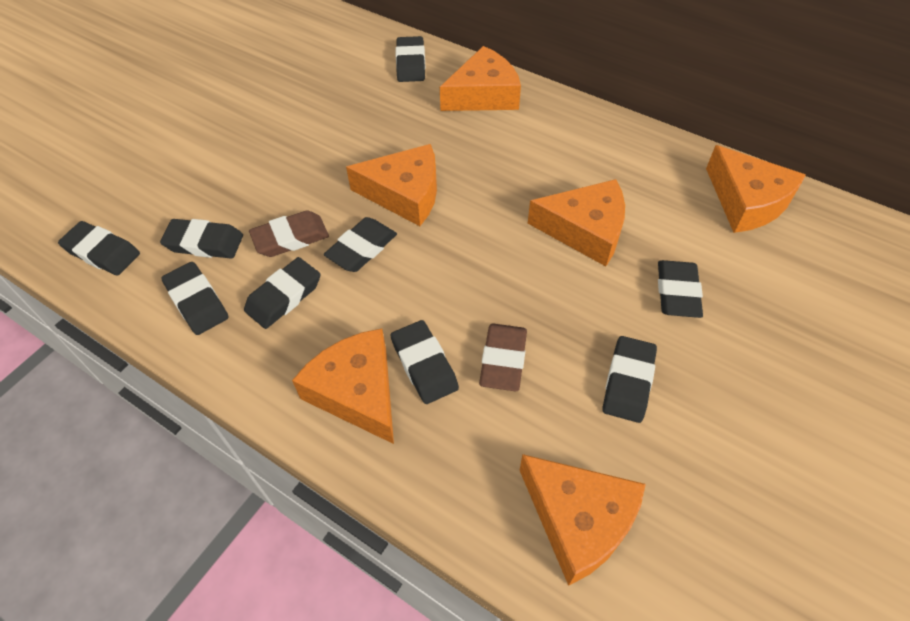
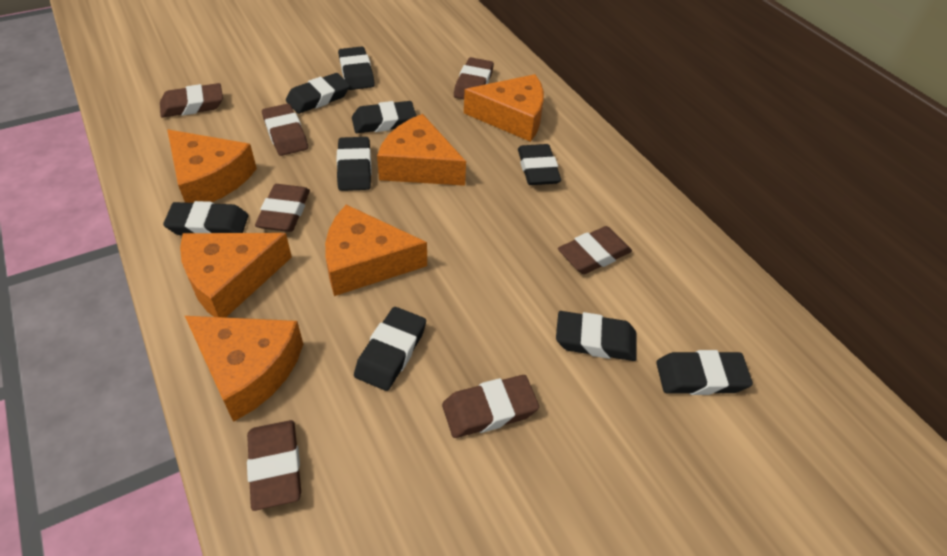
brown eraser: 2 -> 7

